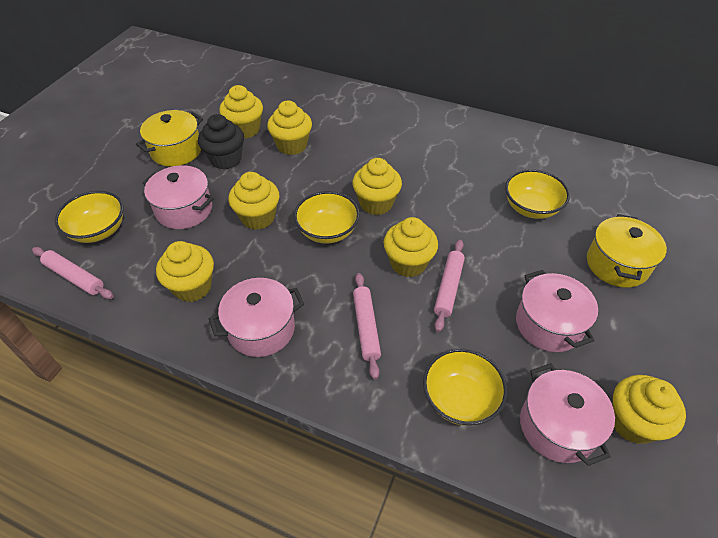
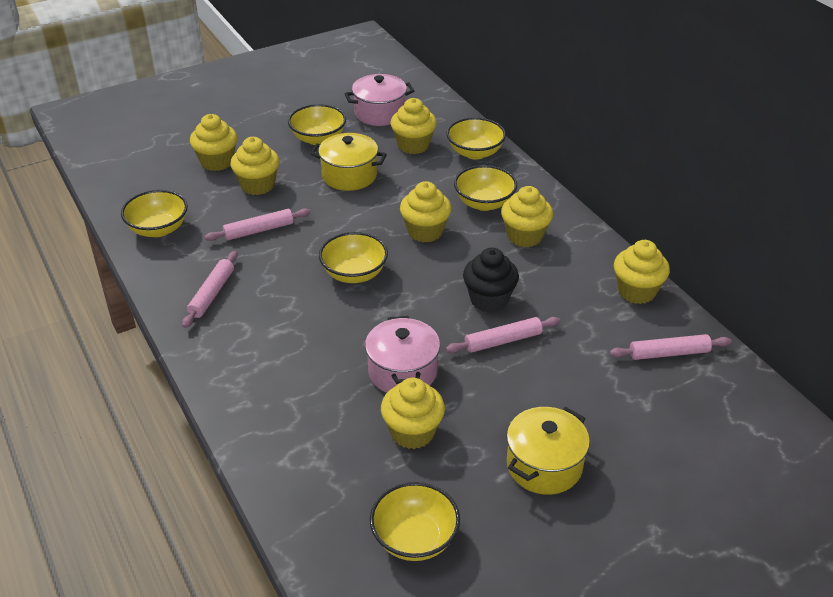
pink pot: 4 -> 2
pink rolling pin: 3 -> 4
yellow bowl: 4 -> 6

